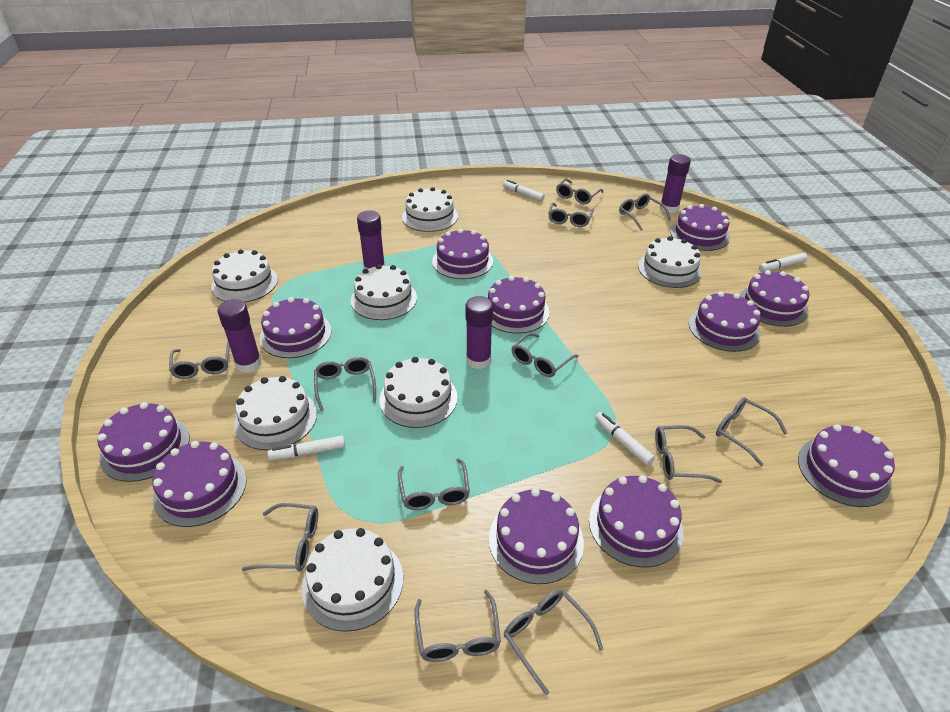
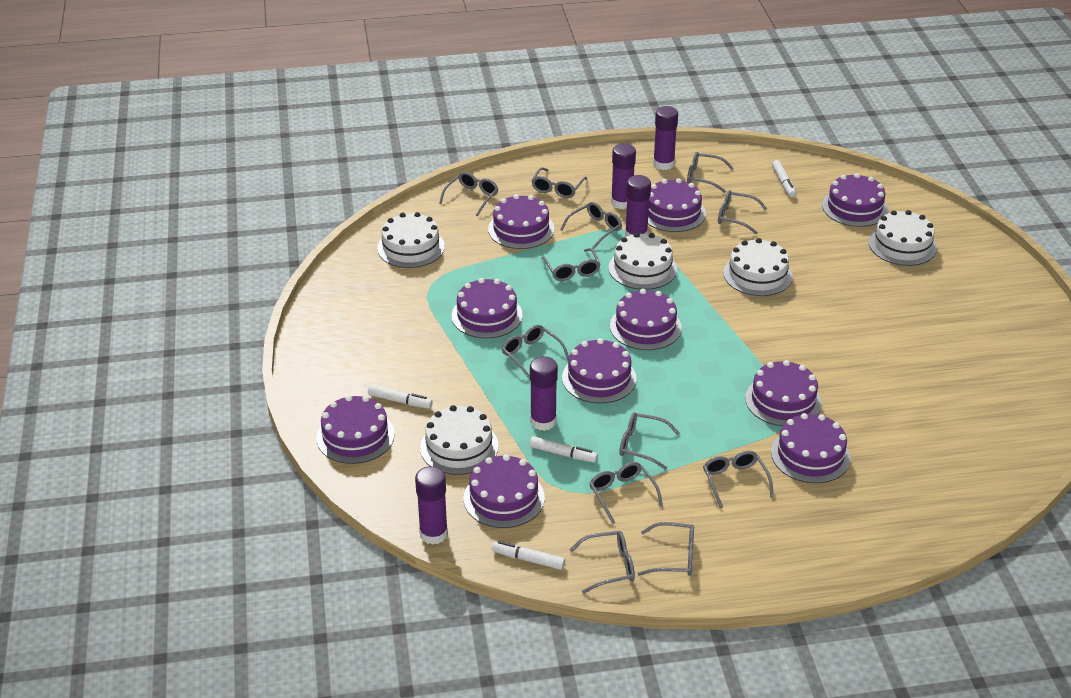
purple cake: 11 -> 10
purple glue stick: 4 -> 5
white cake: 7 -> 5

